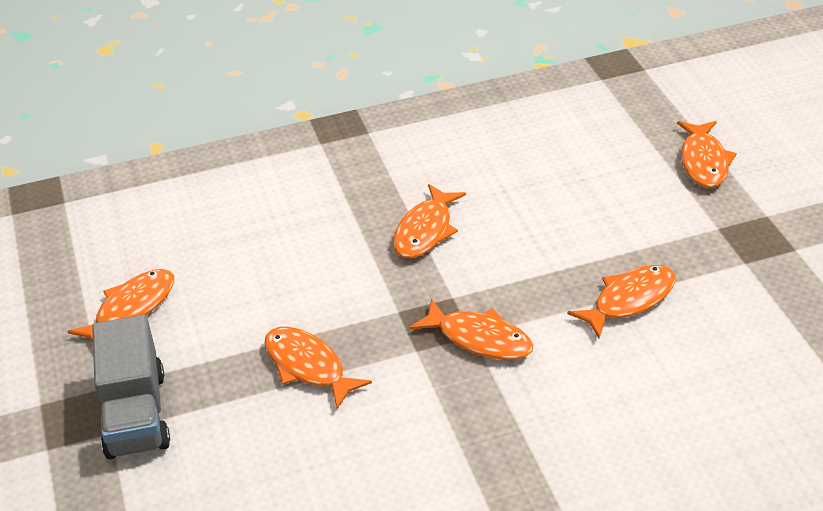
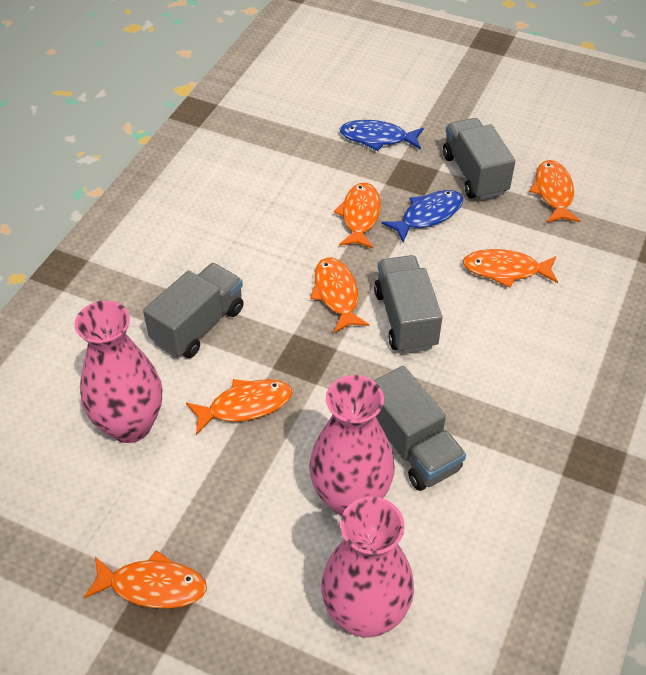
blue fish: 0 -> 2
grey truck: 1 -> 4
pink vase: 0 -> 3

